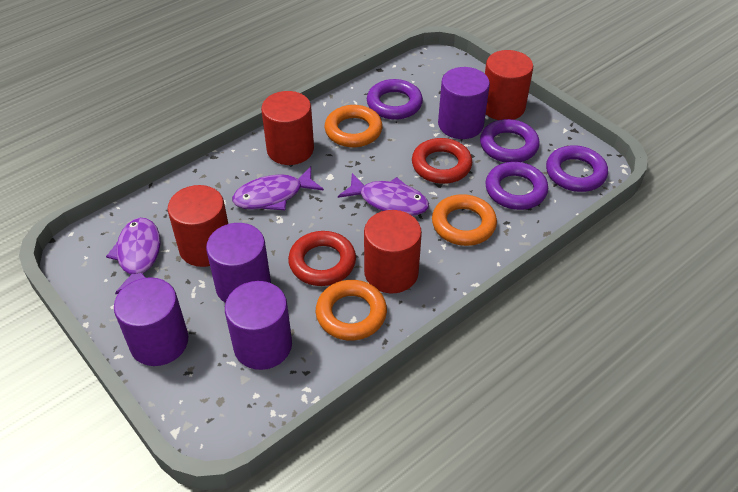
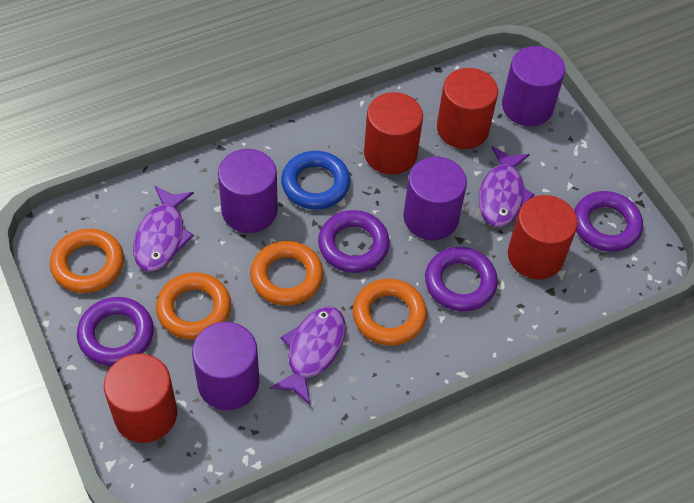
blue ring: 0 -> 1
orange ring: 3 -> 4
red ring: 2 -> 0

